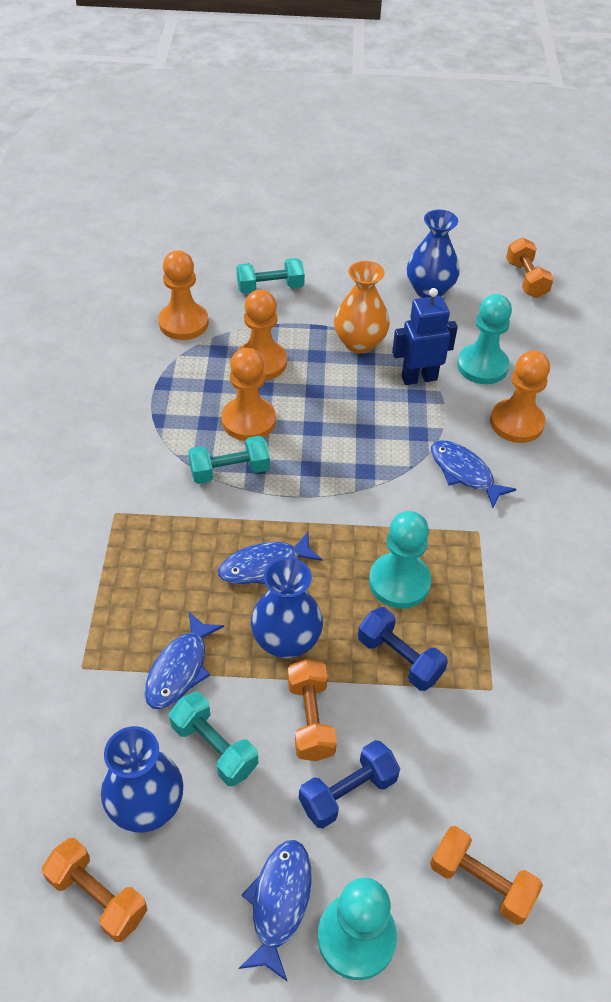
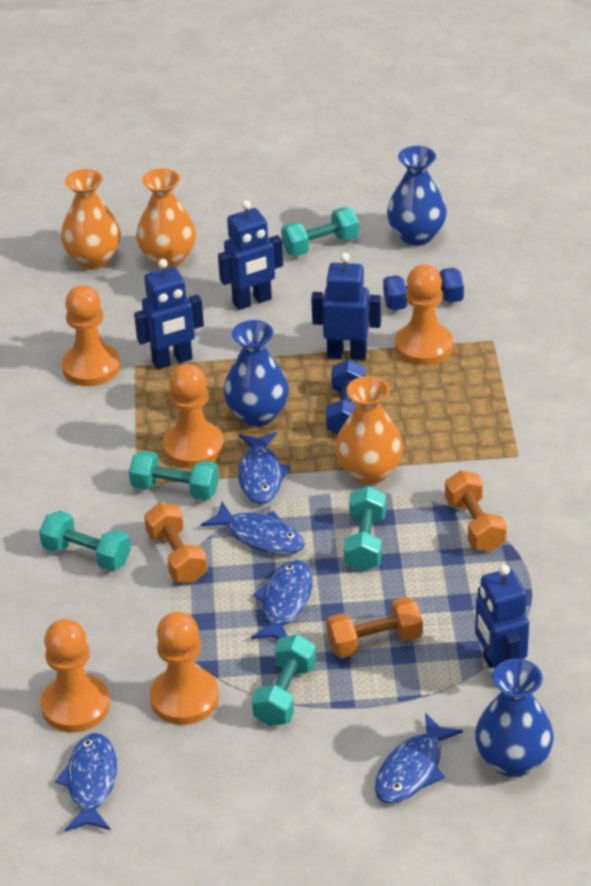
blue fish: 4 -> 5
blue robot: 1 -> 4
orange dumbbell: 4 -> 3
orange pawn: 4 -> 5
orange vase: 1 -> 3
turquoise dumbbell: 3 -> 5
turquoise pawn: 3 -> 0

